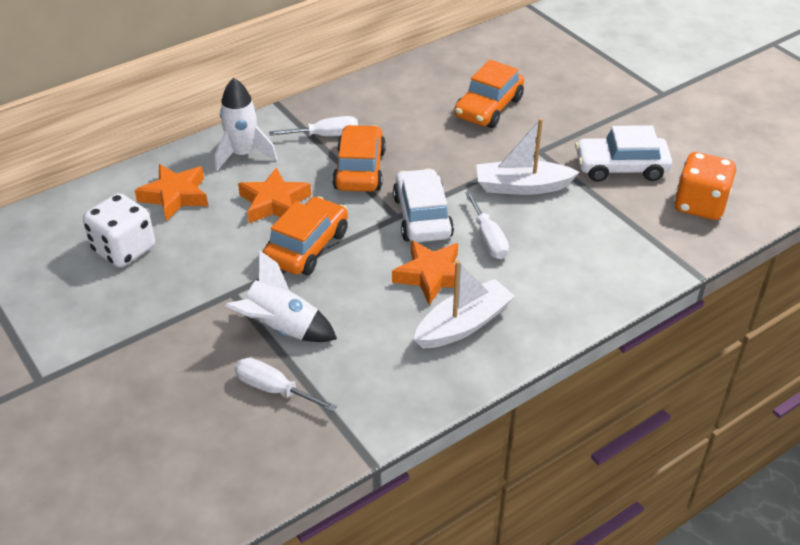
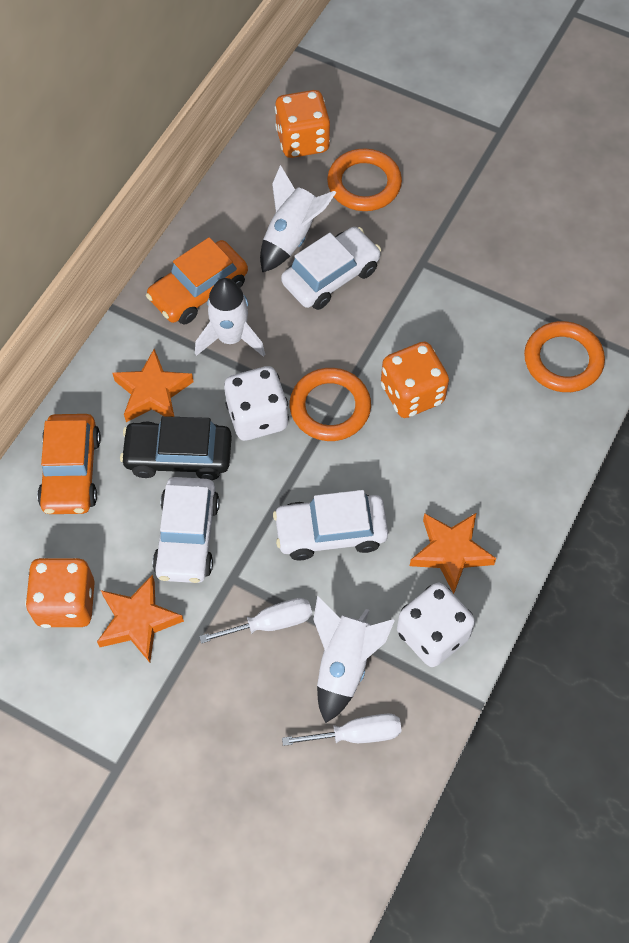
black car: 0 -> 1
orange car: 3 -> 2
orange dice: 1 -> 3
orange ring: 0 -> 3
white boat: 2 -> 0
white car: 2 -> 3
white dice: 1 -> 2
white rocket: 2 -> 3
white screwdriver: 3 -> 2

